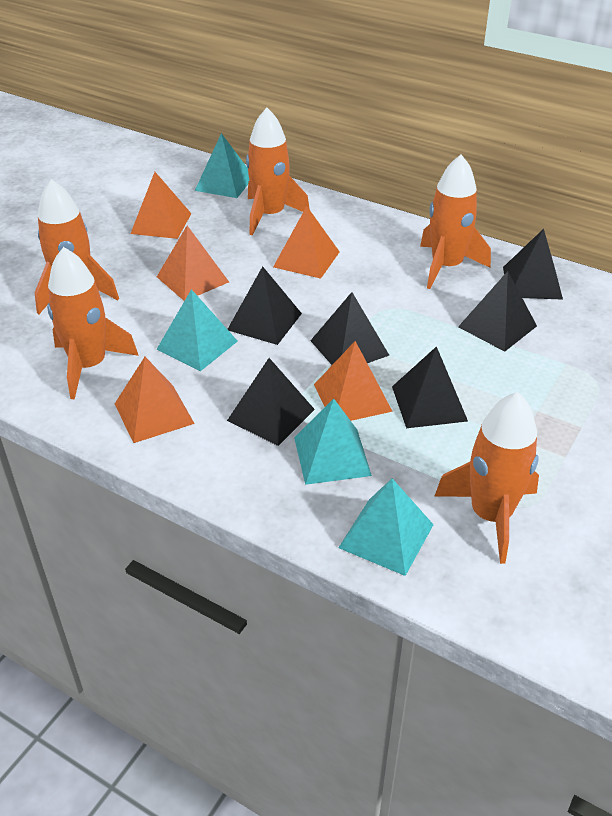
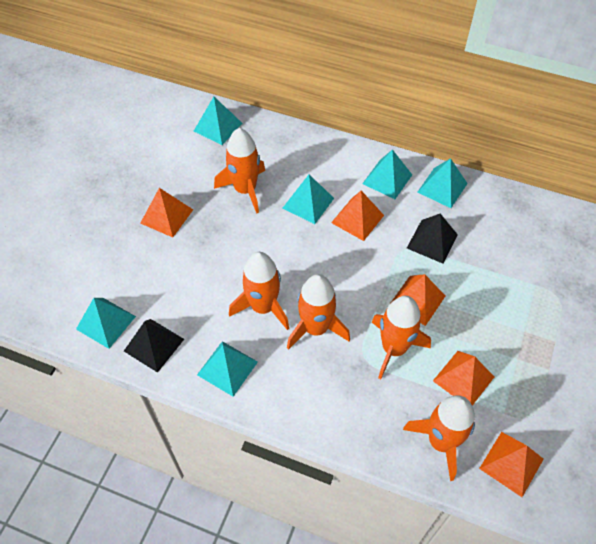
black pyramid: 6 -> 2
turquoise pyramid: 4 -> 6

